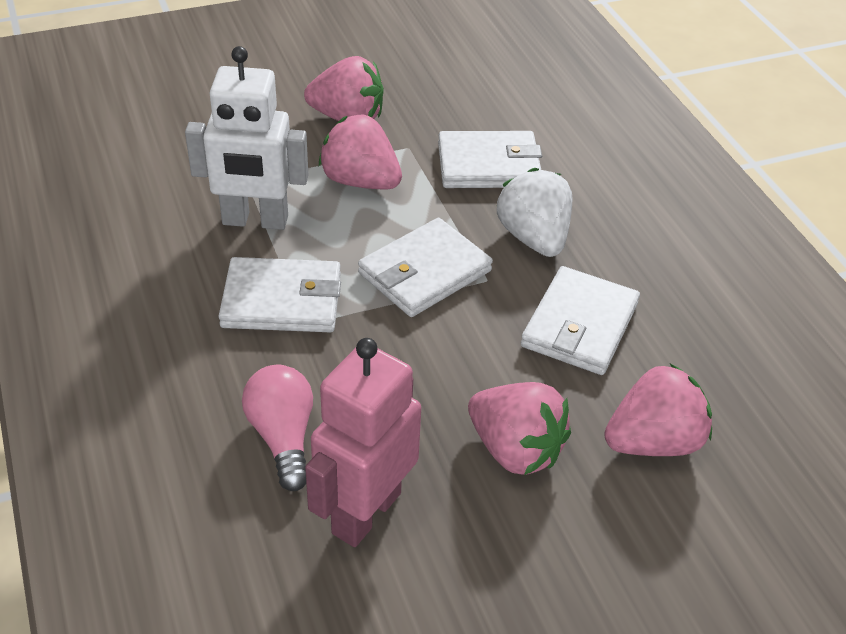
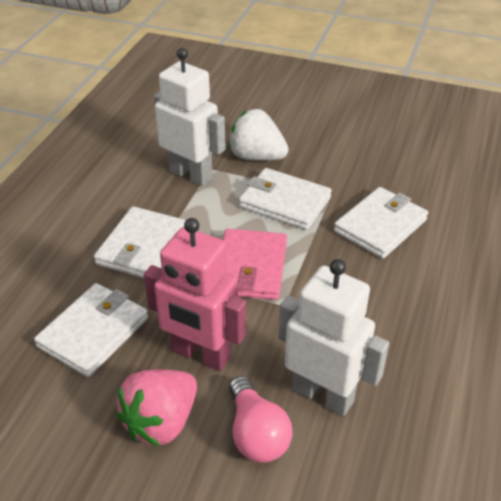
pink strawberry: 4 -> 1
pink wallet: 0 -> 1
white robot: 1 -> 2

